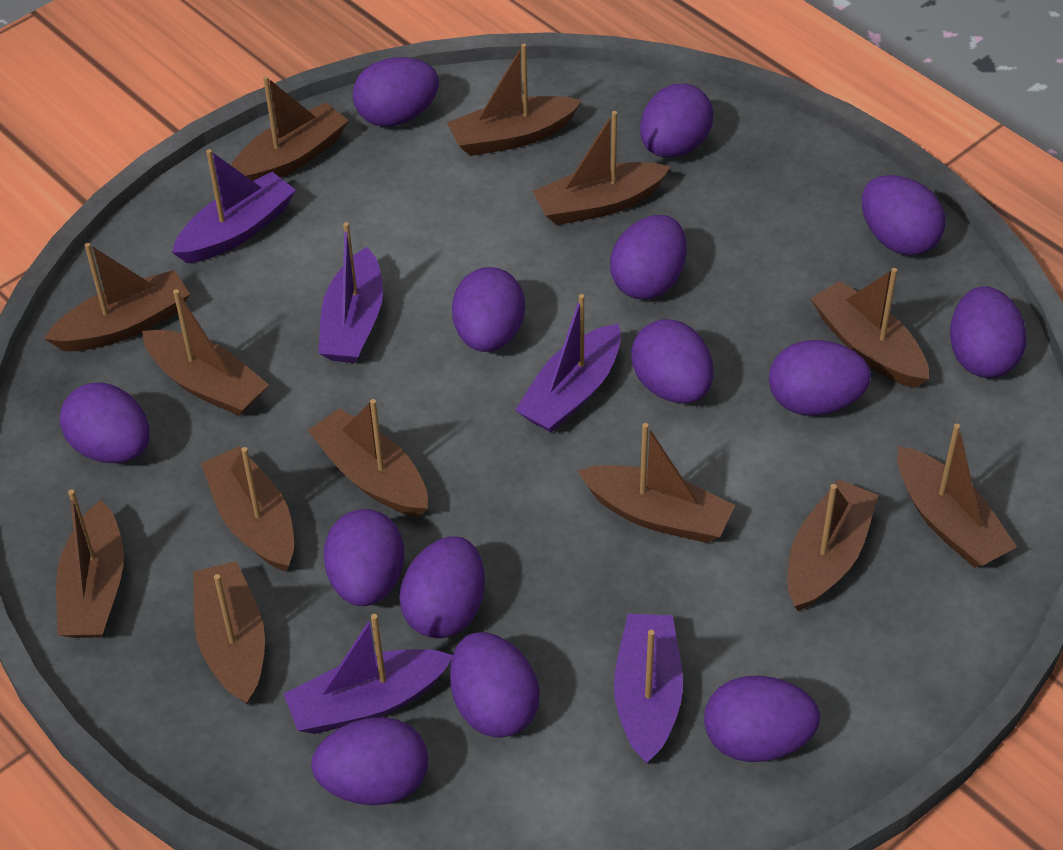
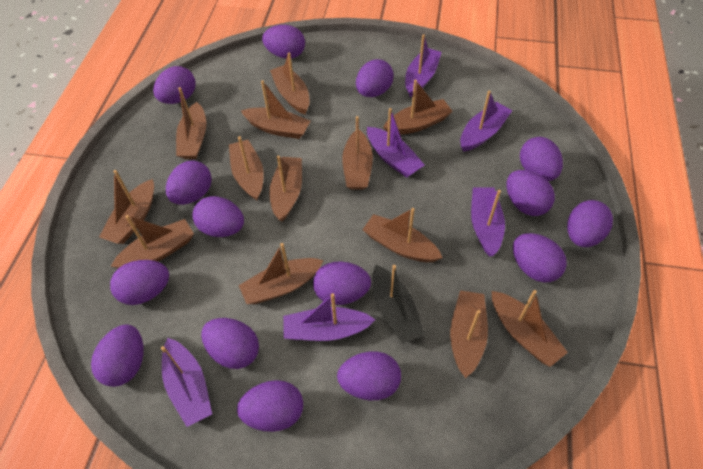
black boat: 0 -> 1
purple boat: 5 -> 6
purple egg: 14 -> 15

